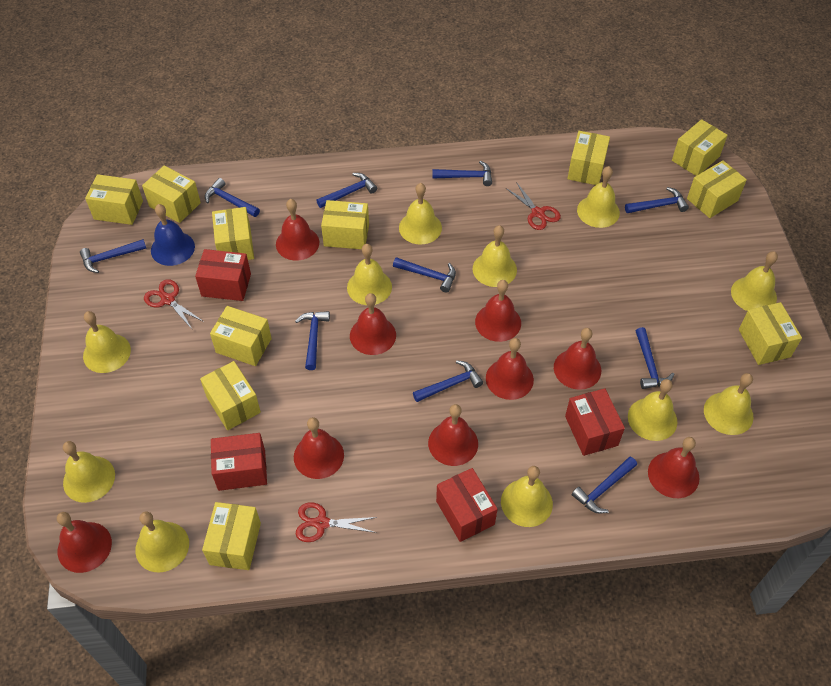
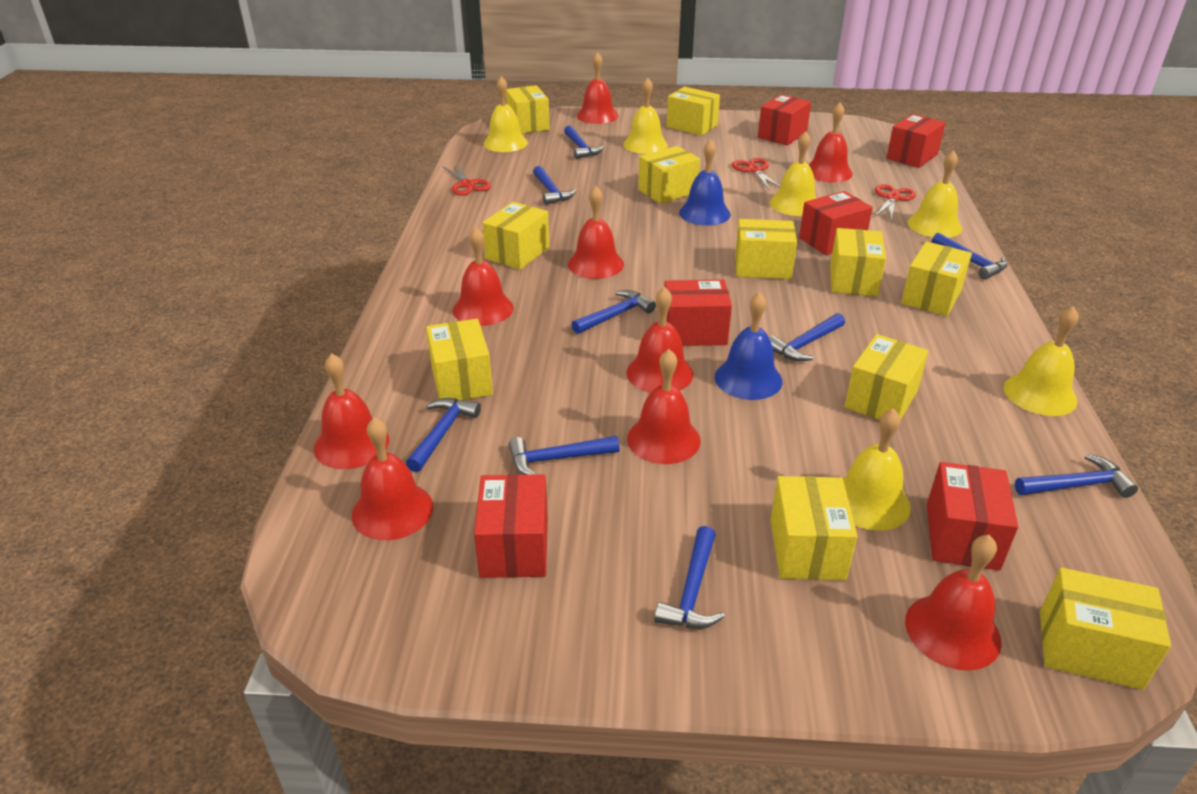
blue bell: 1 -> 2
blue hammer: 10 -> 9
red box: 4 -> 6
yellow bell: 11 -> 6

